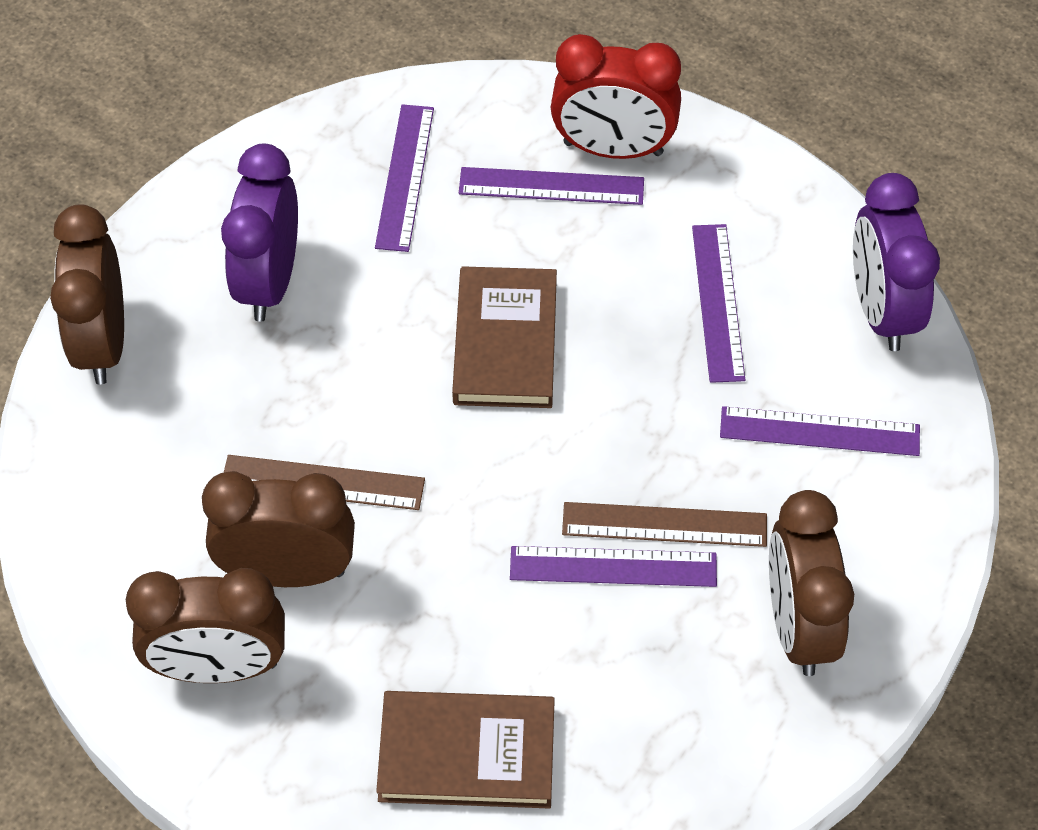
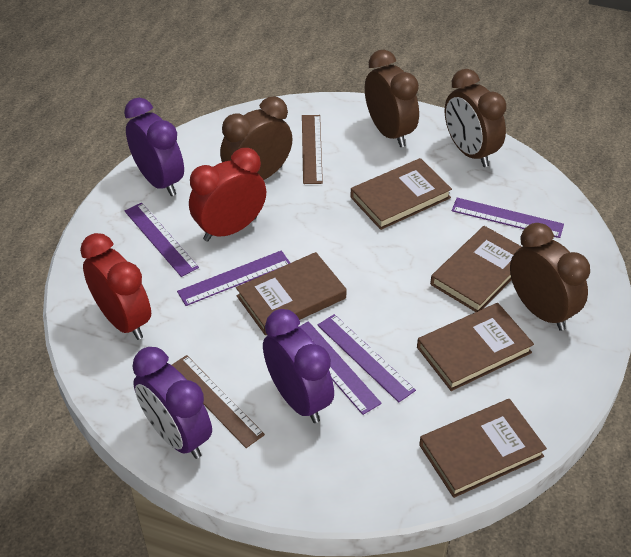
brown book: 2 -> 5
purple clock: 2 -> 3
red clock: 1 -> 2

